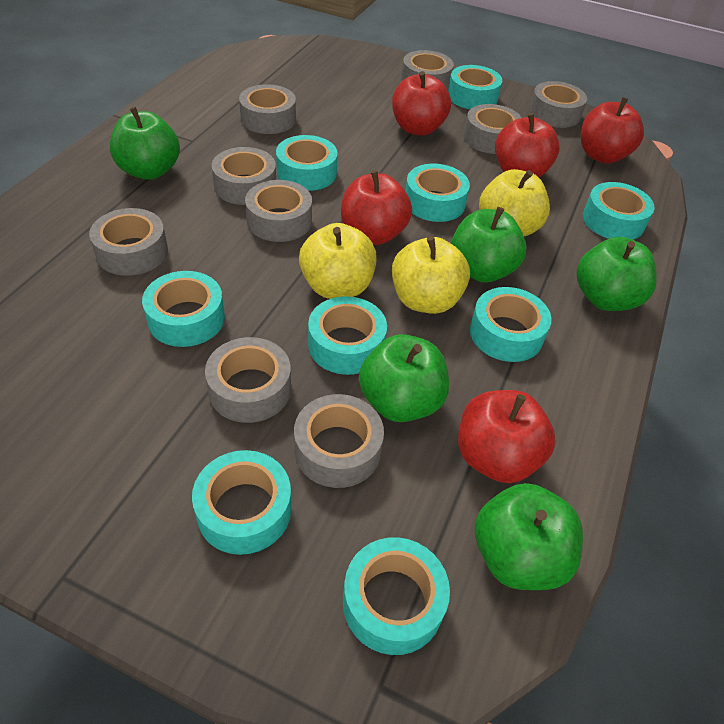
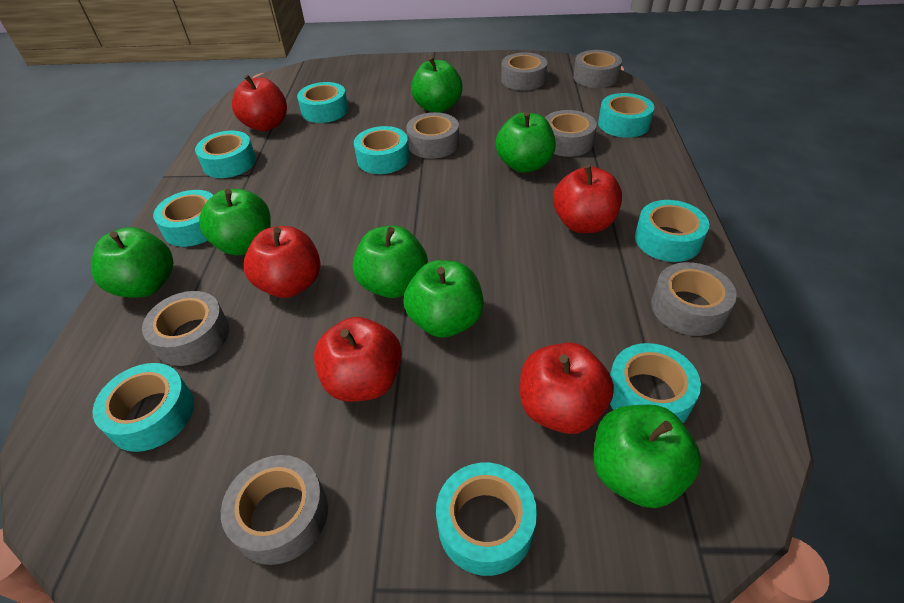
green apple: 5 -> 7
grey tape: 9 -> 7
yellow apple: 3 -> 0

